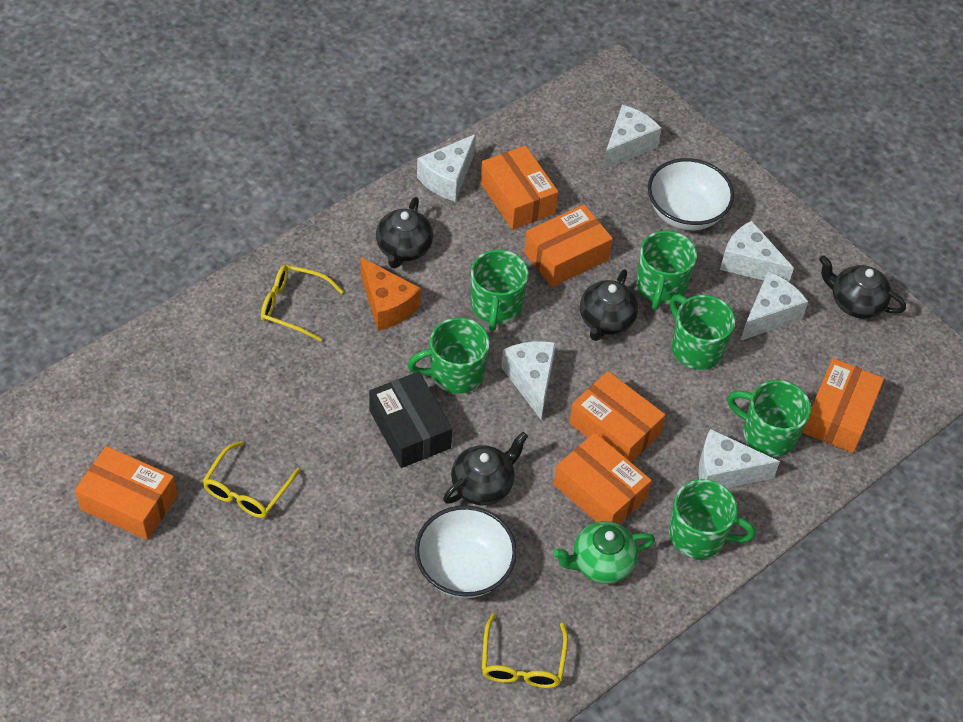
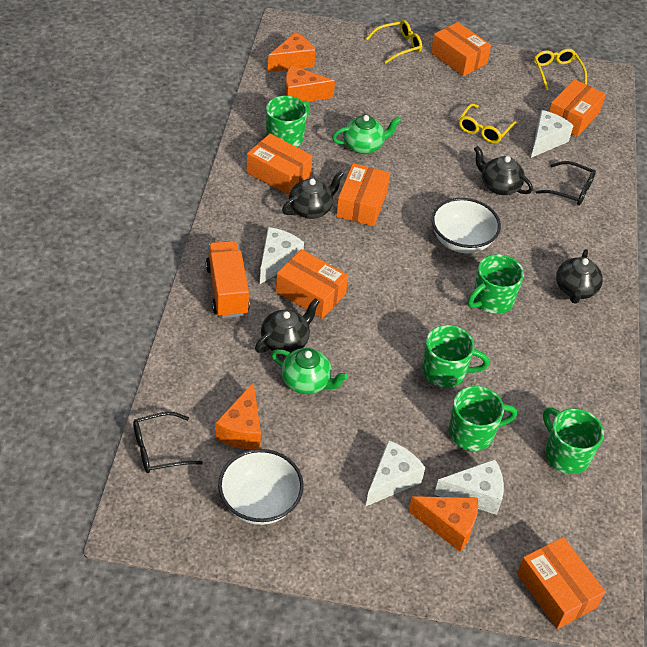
black box: 1 -> 0
black glasses: 0 -> 2
green mug: 6 -> 5
green teapot: 1 -> 2
orange cheese: 1 -> 4
orange truck: 0 -> 1
white cheese: 6 -> 4

